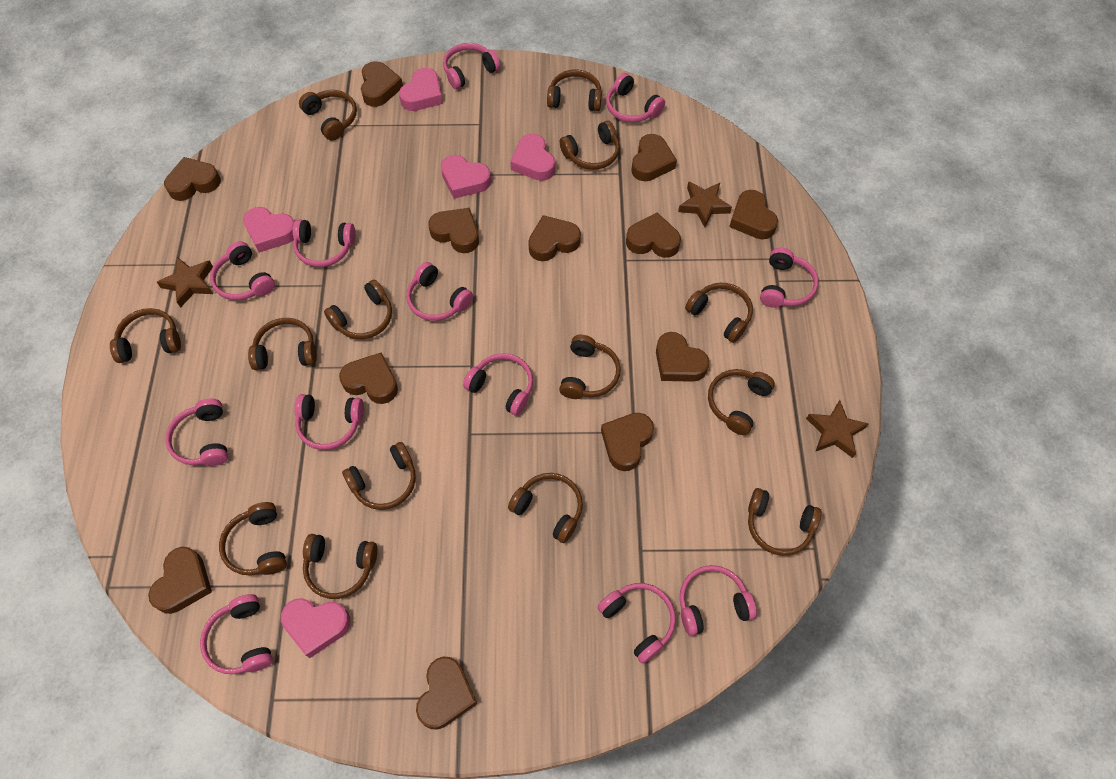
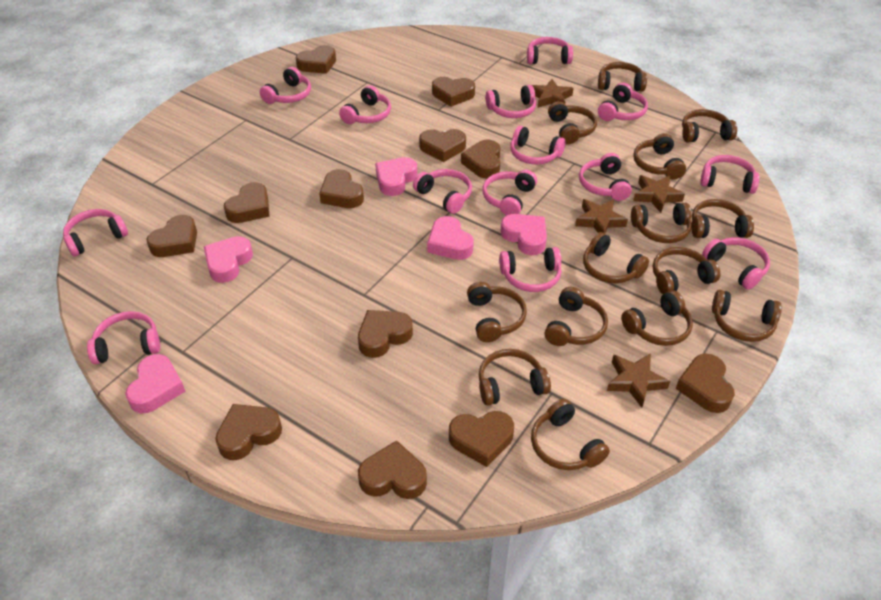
brown star: 3 -> 4
pink headphones: 12 -> 14

